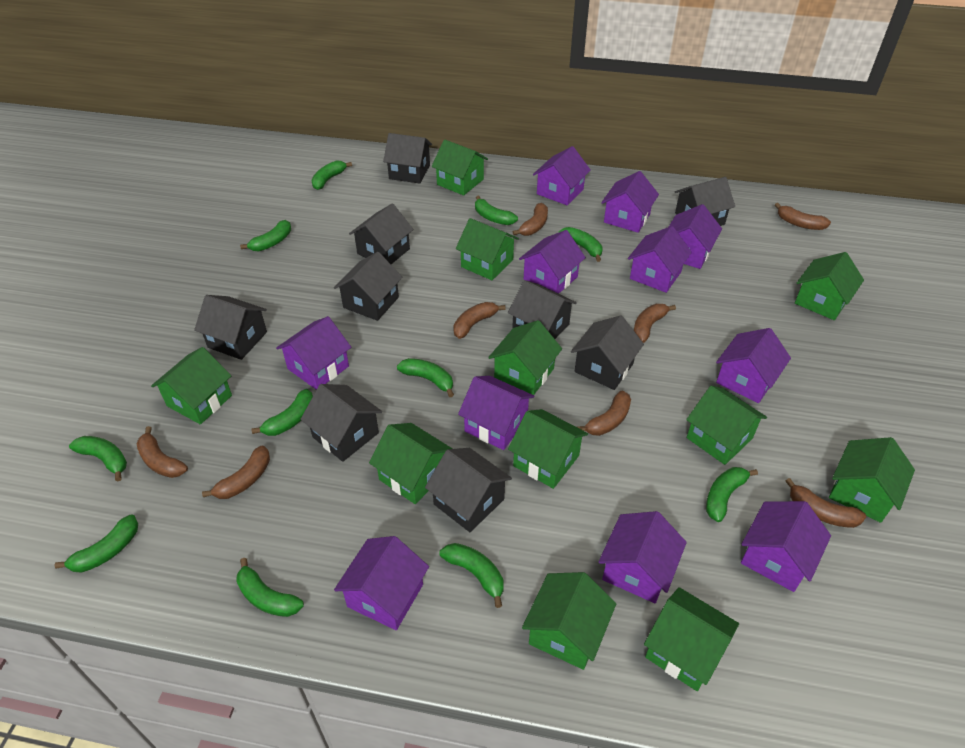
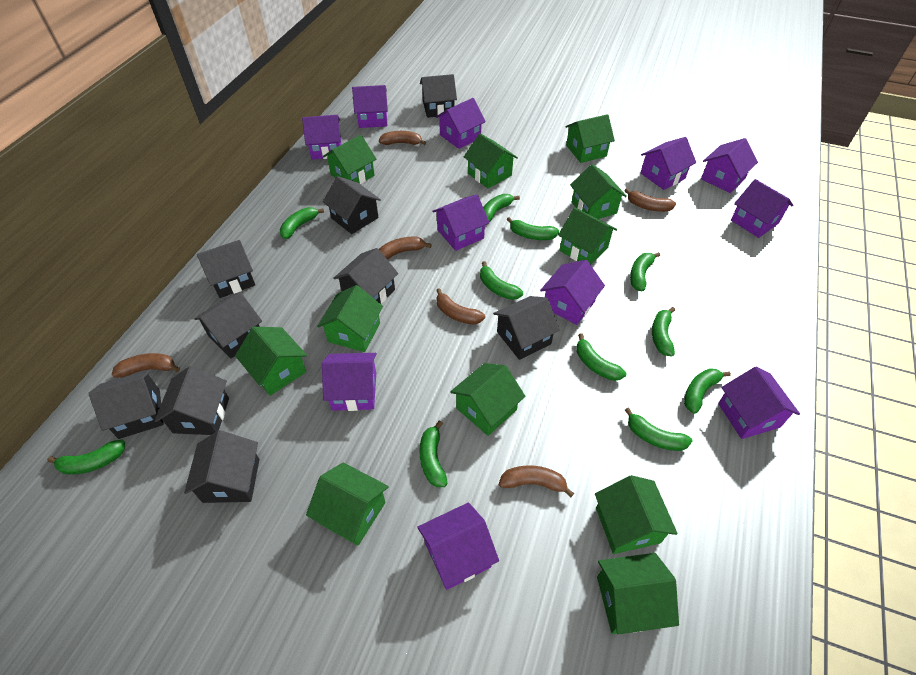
brown banana: 8 -> 6

